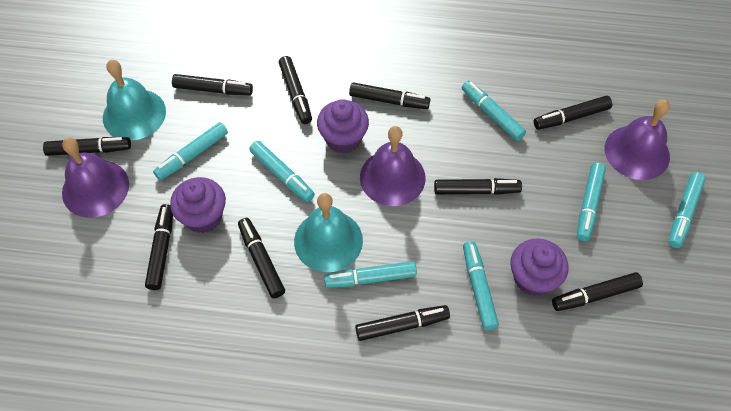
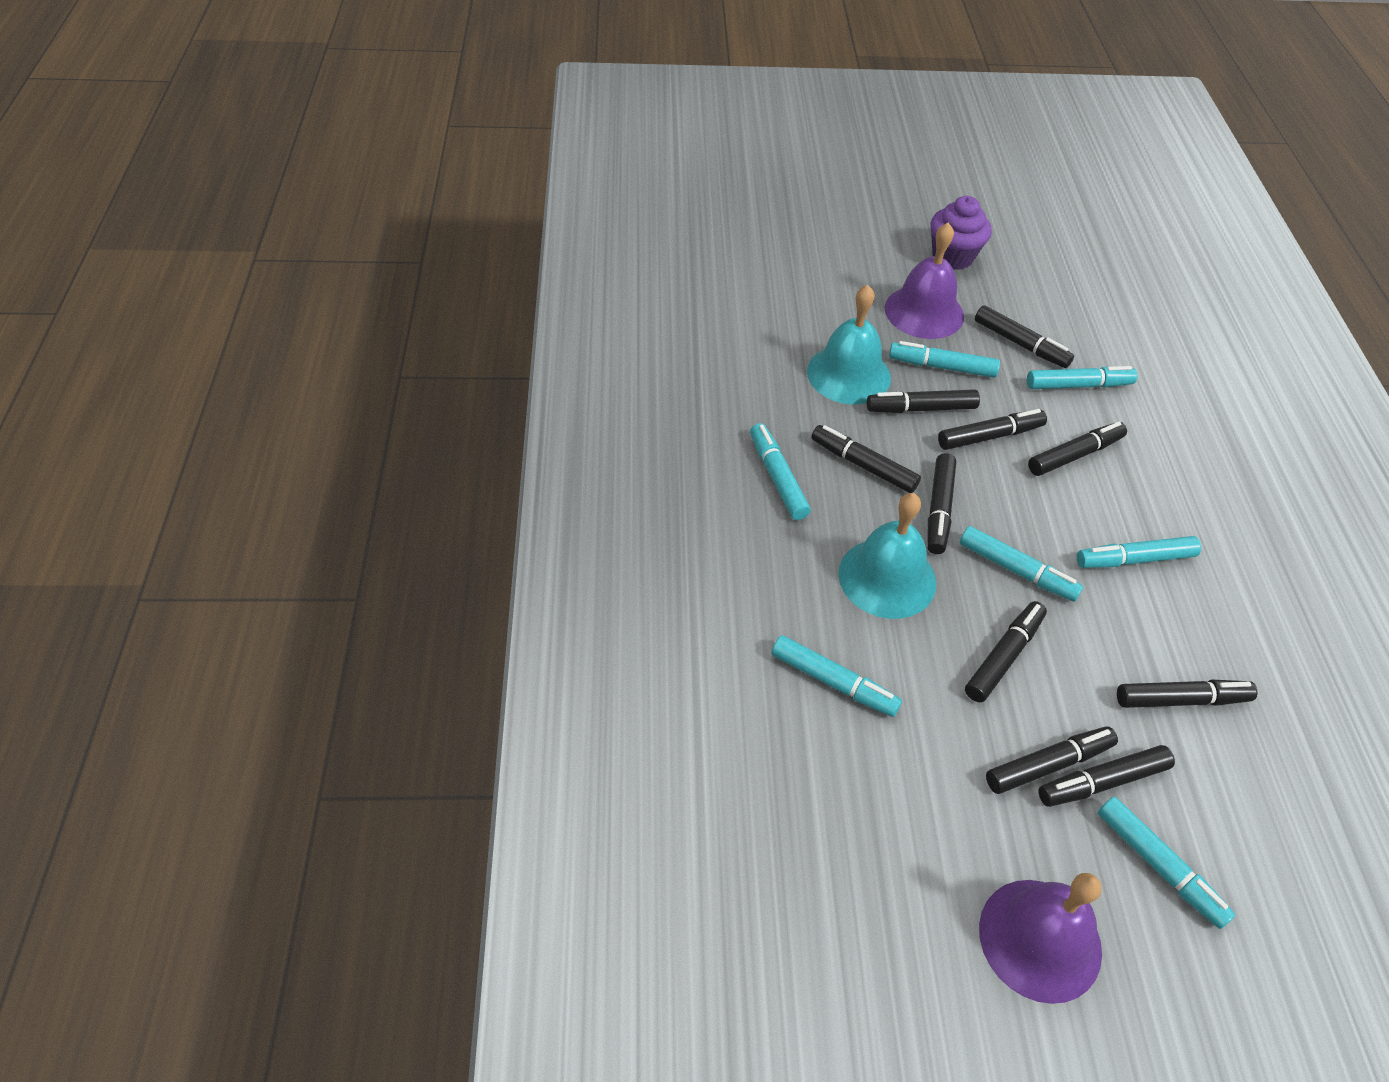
purple bell: 3 -> 2
purple cupcake: 3 -> 1

